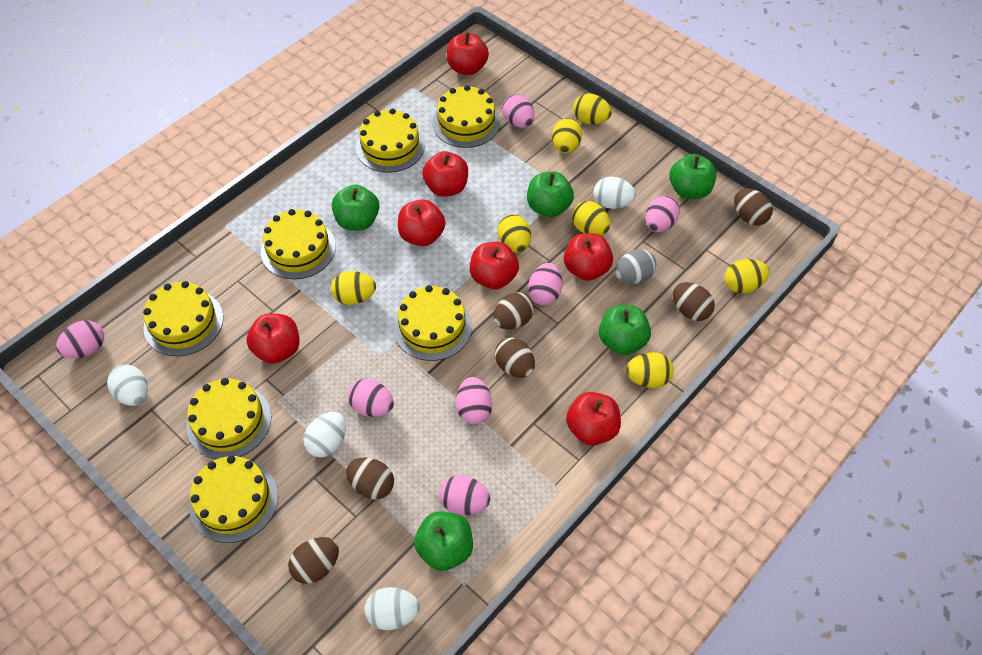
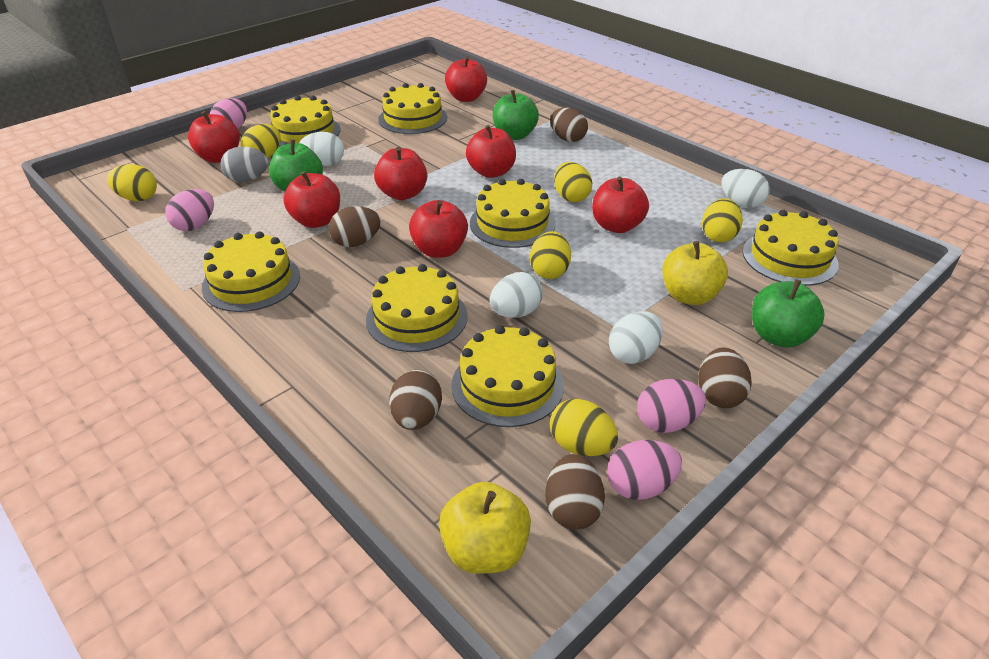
brown egg: 6 -> 5
green apple: 5 -> 3
pink egg: 7 -> 4
yellow apple: 0 -> 2
yellow egg: 7 -> 6

